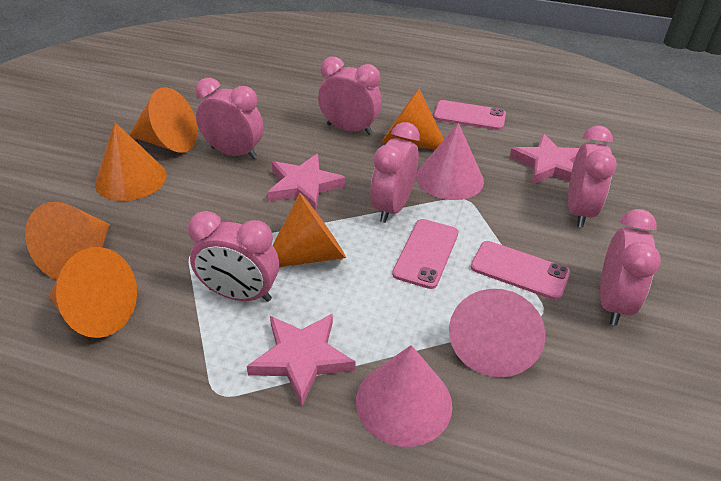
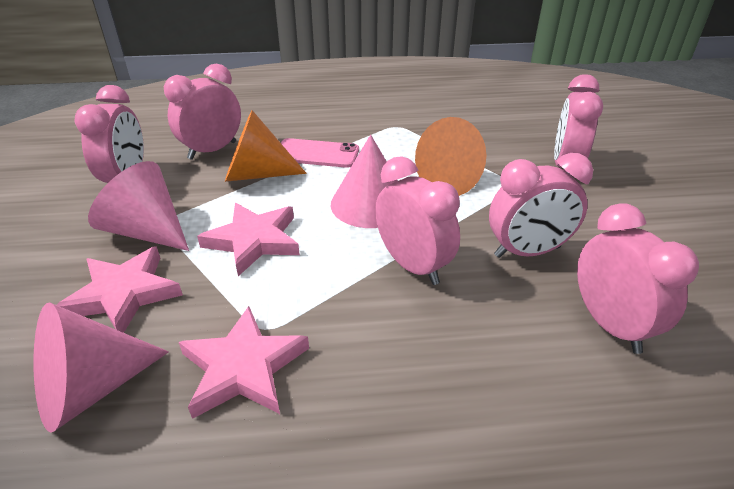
orange cone: 6 -> 2
pink phone: 3 -> 1

